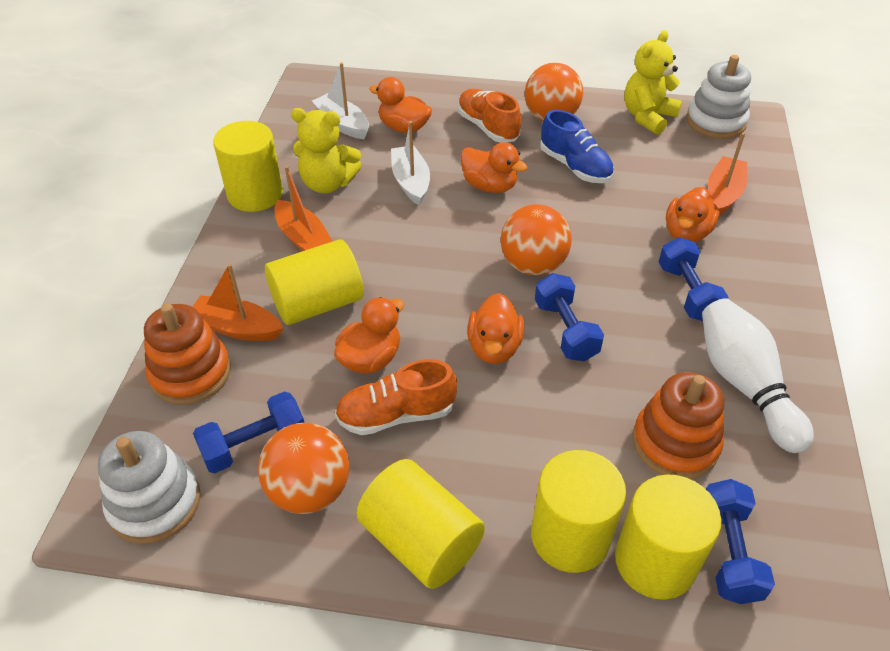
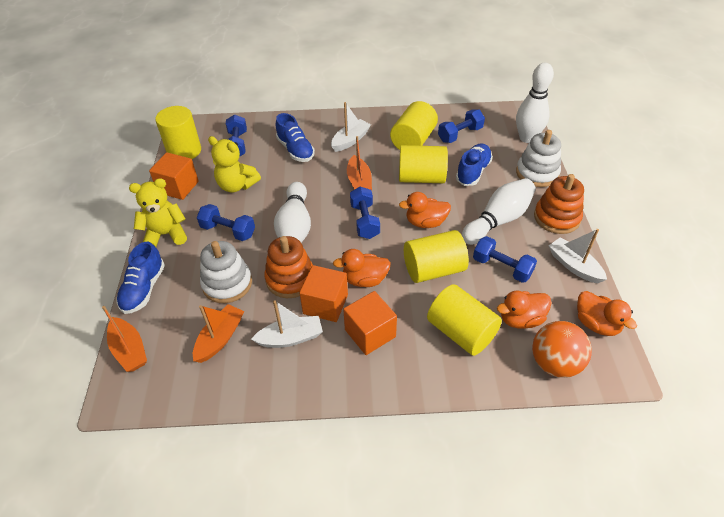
blue dumbbell: 4 -> 5
blue shoe: 1 -> 3
orange ball: 3 -> 1
orange cube: 0 -> 3
orange duck: 5 -> 4
orange shoe: 2 -> 0
white boat: 2 -> 3
white bowling pin: 1 -> 3

